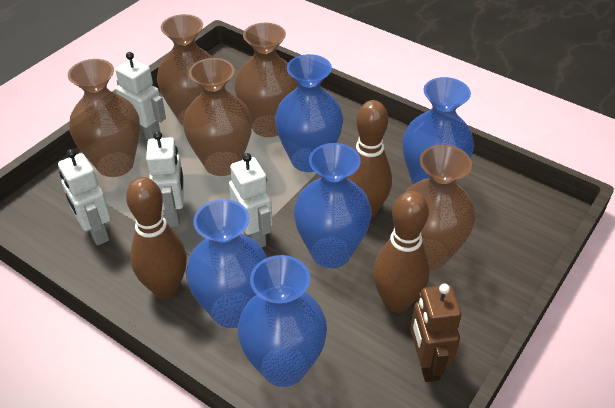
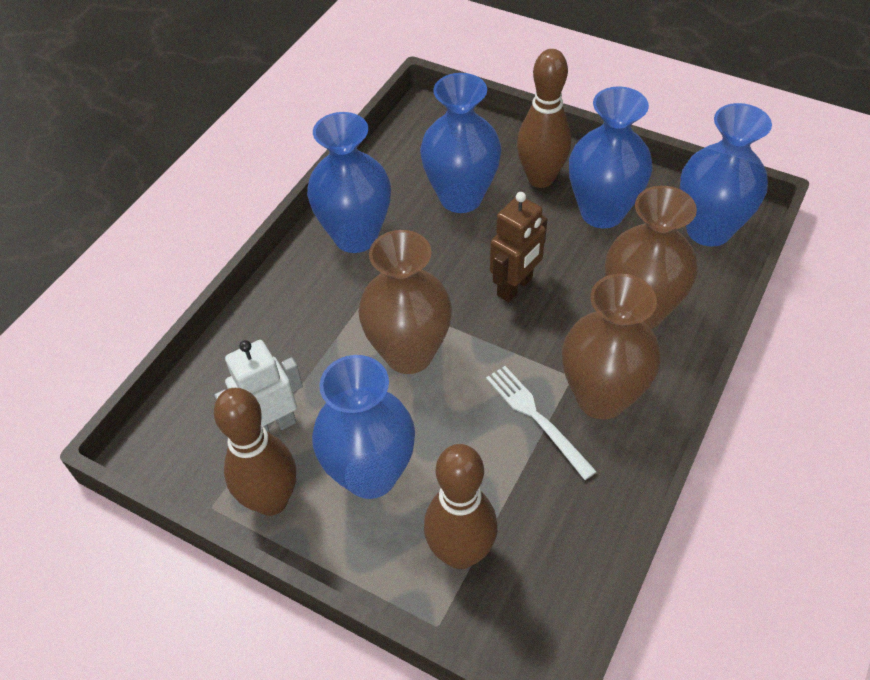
brown vase: 5 -> 3
white fork: 0 -> 1
white robot: 4 -> 1

